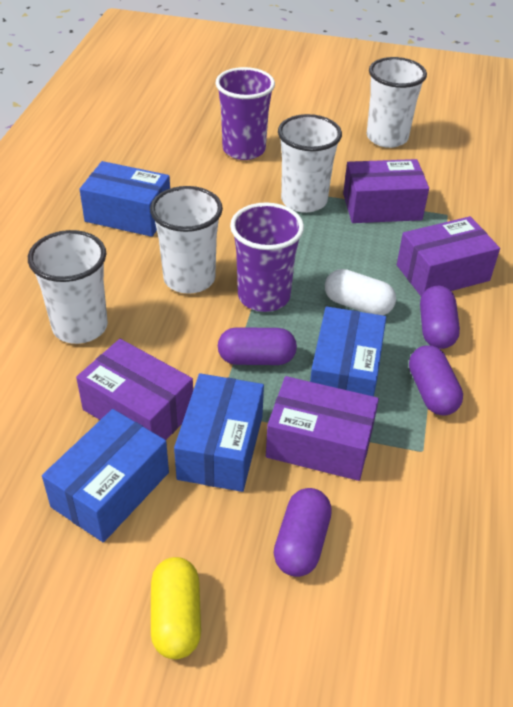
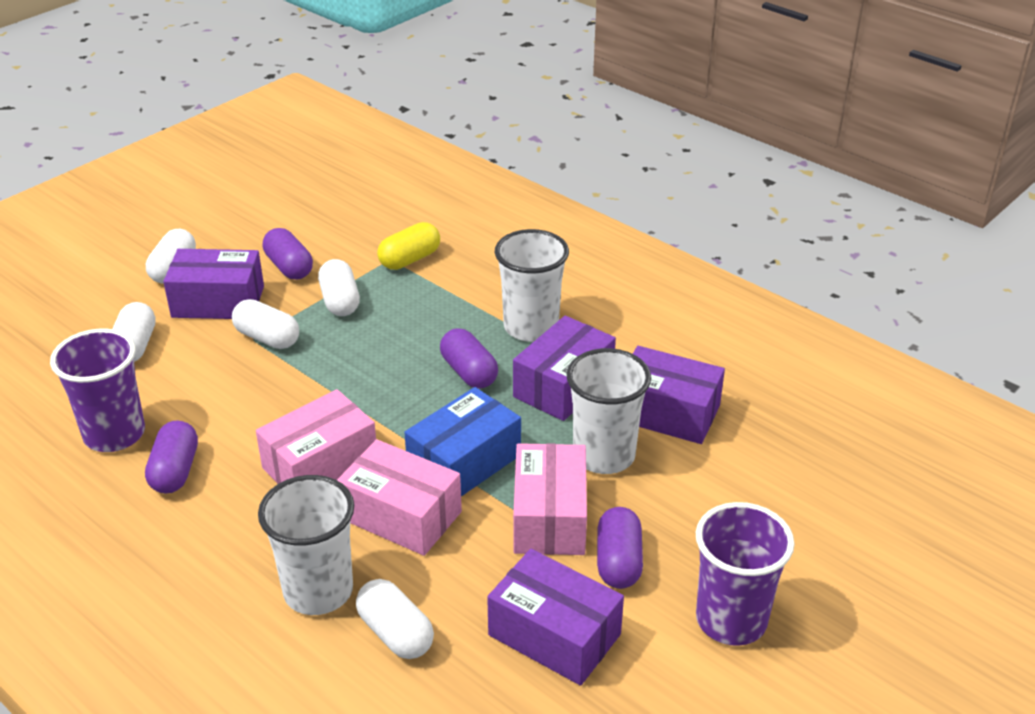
blue box: 4 -> 1
pink box: 0 -> 3
white capsule: 1 -> 5
white cup: 4 -> 3

